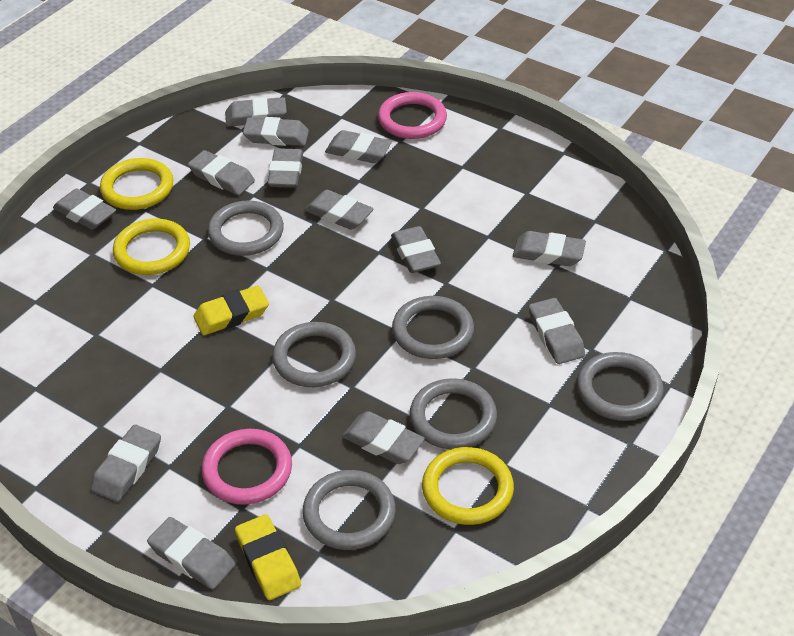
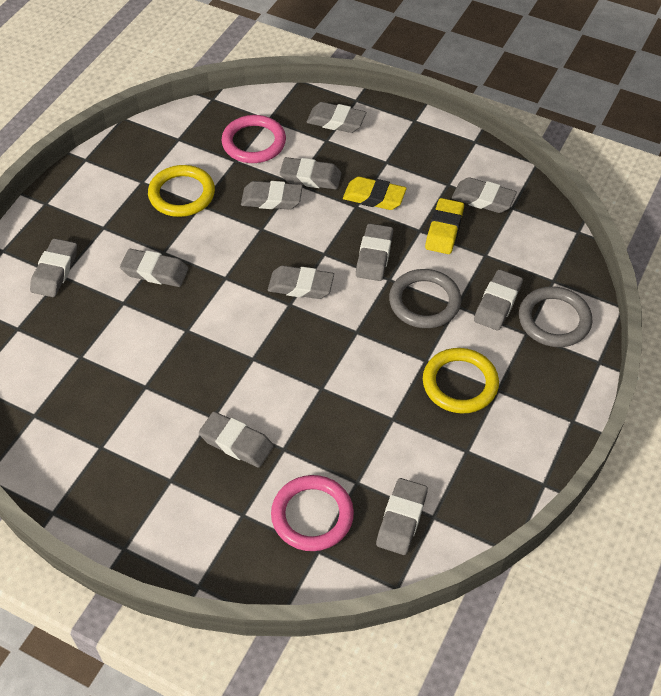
grey eraser: 13 -> 11
grey ring: 6 -> 2
yellow ring: 3 -> 2

